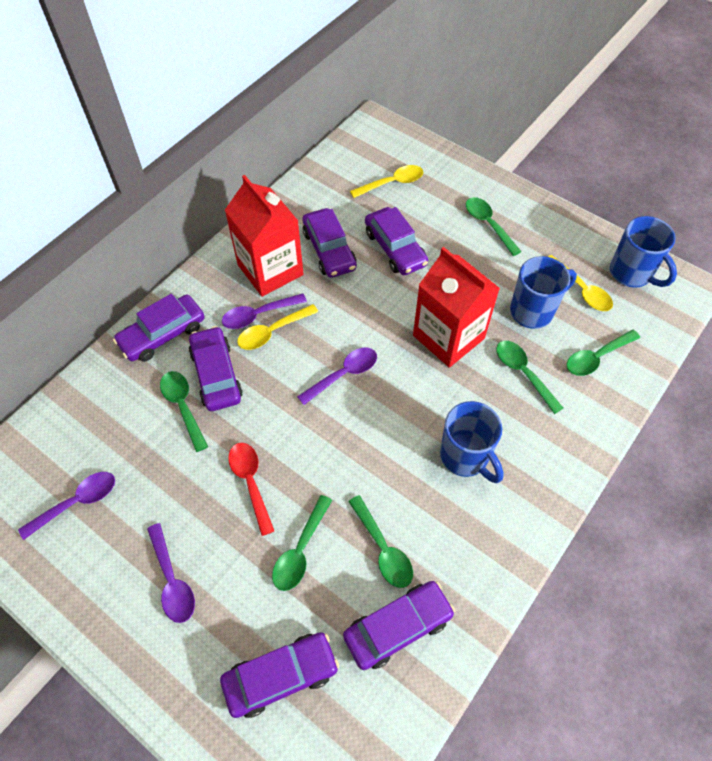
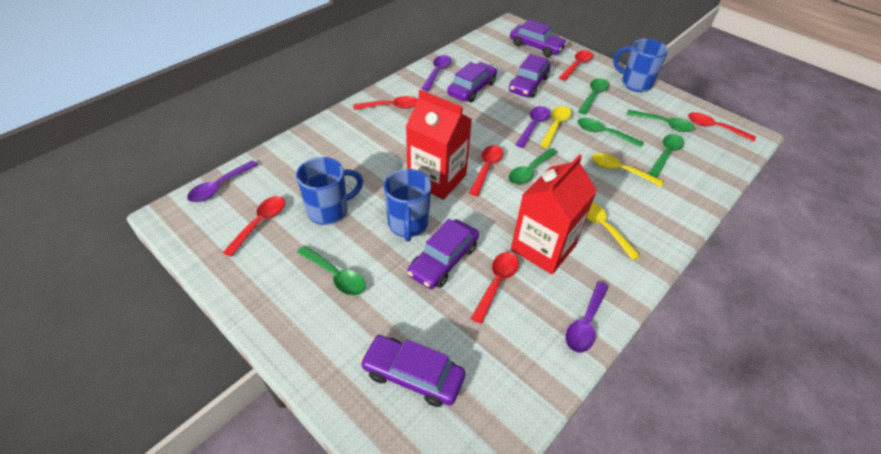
purple car: 6 -> 5
red spoon: 1 -> 6

